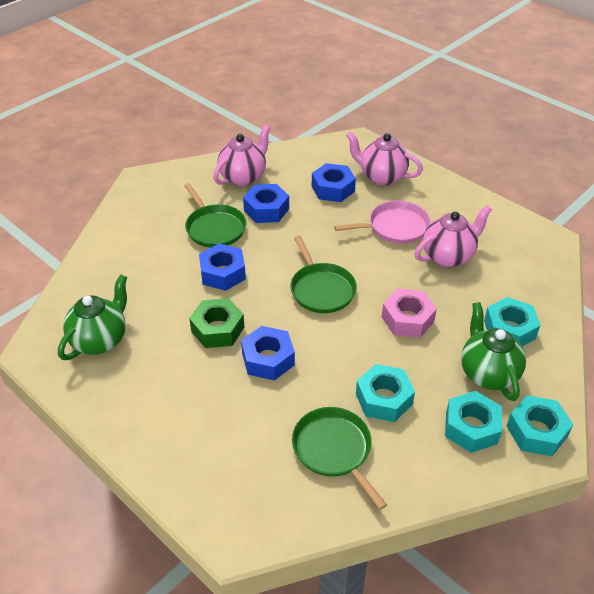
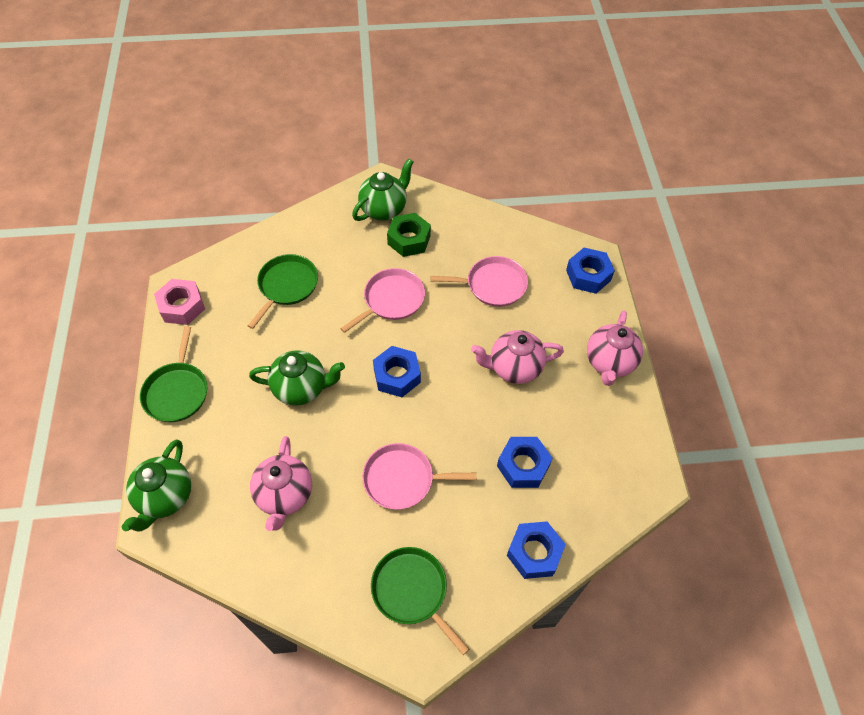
green teapot: 2 -> 3
pink pan: 1 -> 3
turquoise nut: 4 -> 0

